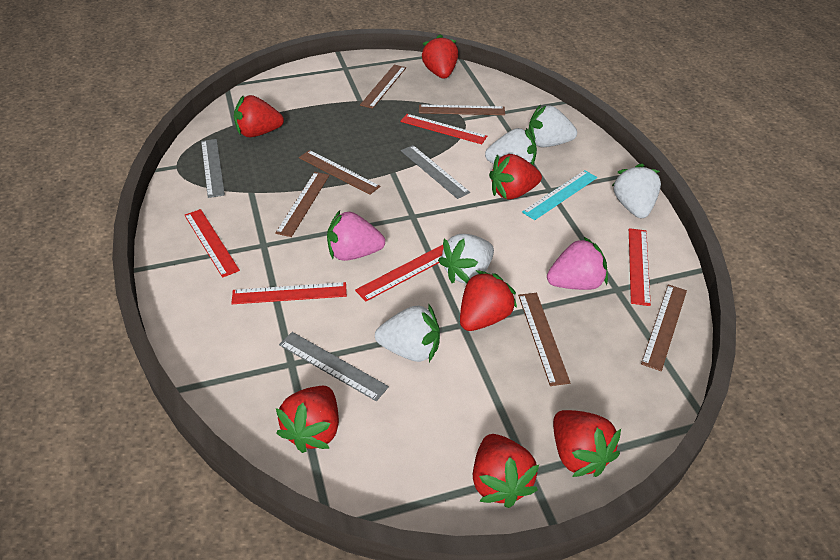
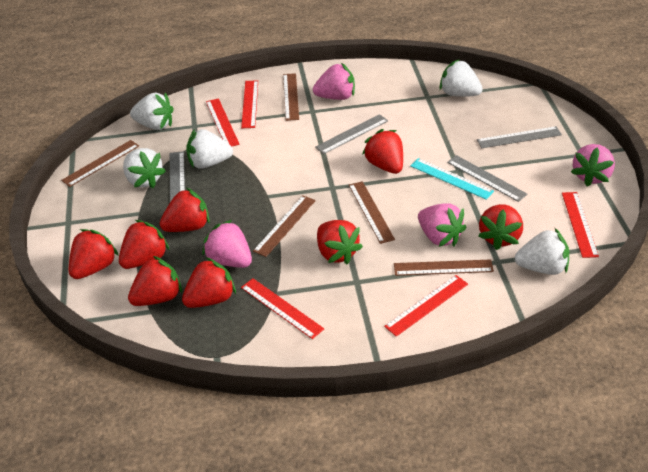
brown ruler: 6 -> 5
grey ruler: 3 -> 4
pink strawberry: 2 -> 4
red strawberry: 7 -> 8

